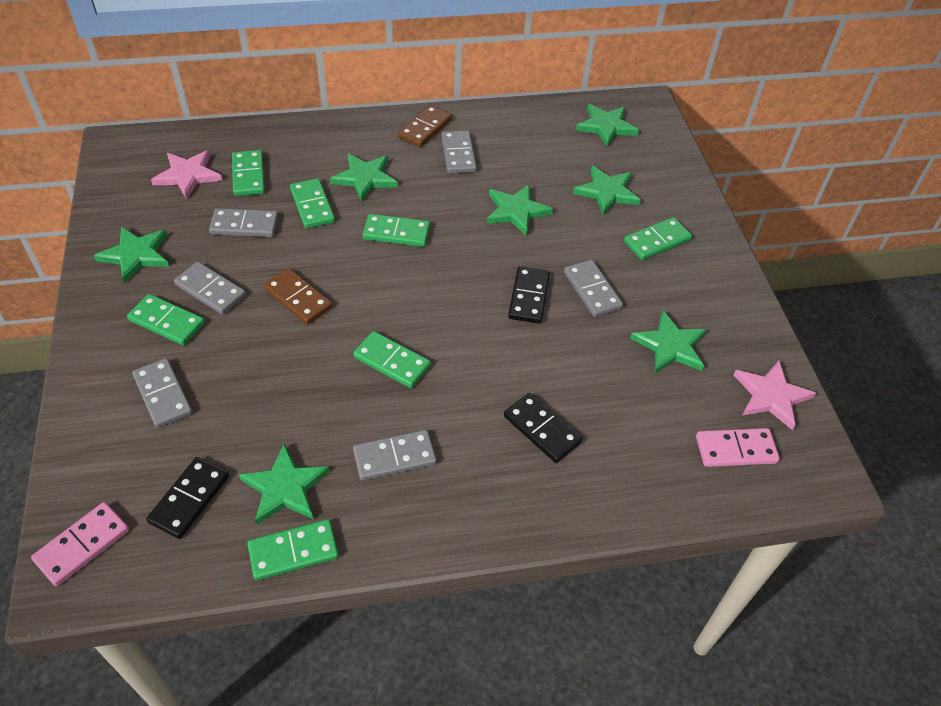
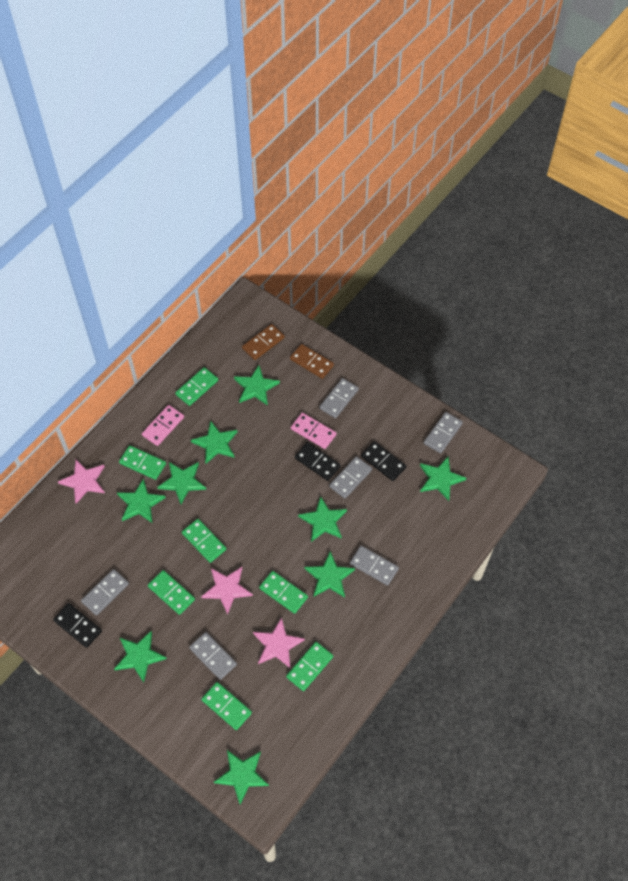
green star: 7 -> 9
pink star: 2 -> 3

